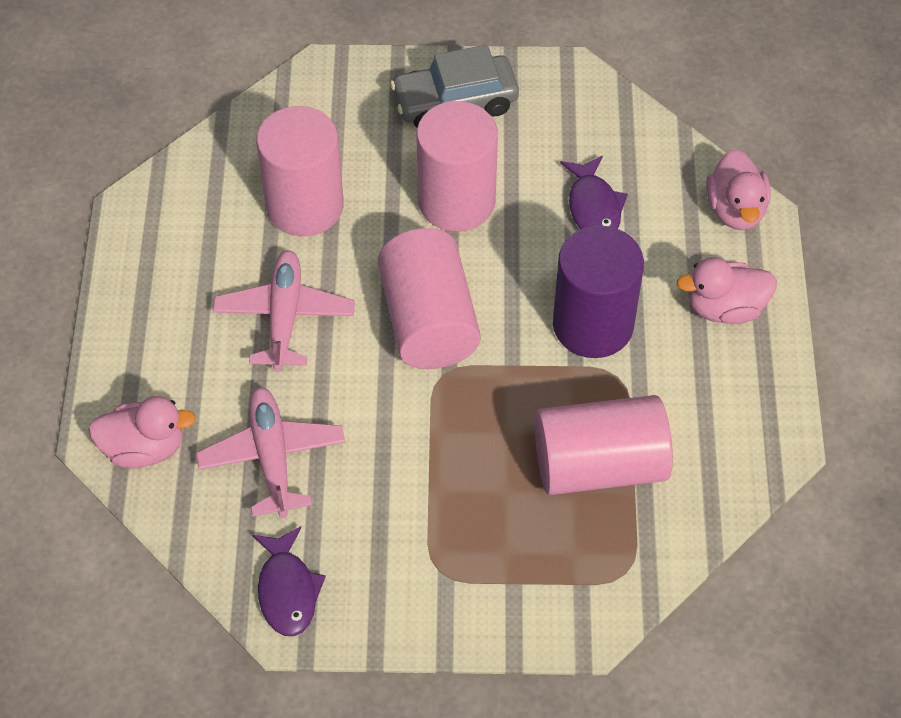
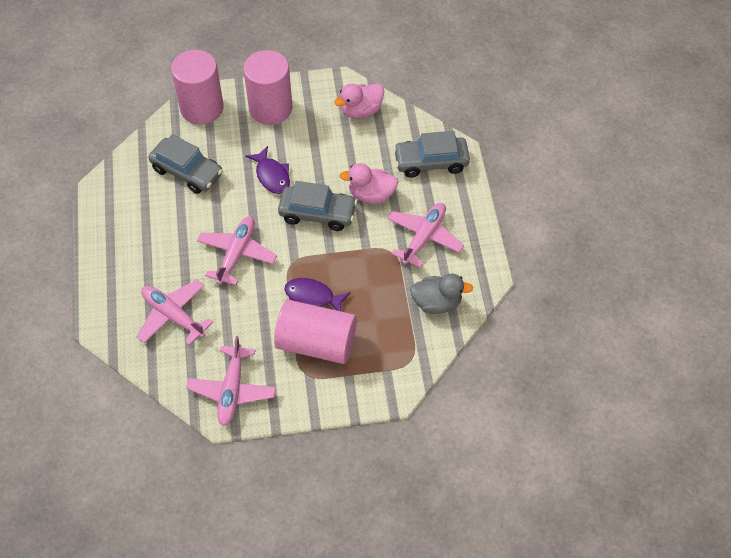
grey car: 1 -> 3
grey duck: 0 -> 1
pink cylinder: 4 -> 3
pink duck: 3 -> 2
pink plane: 2 -> 4
purple cylinder: 1 -> 0

